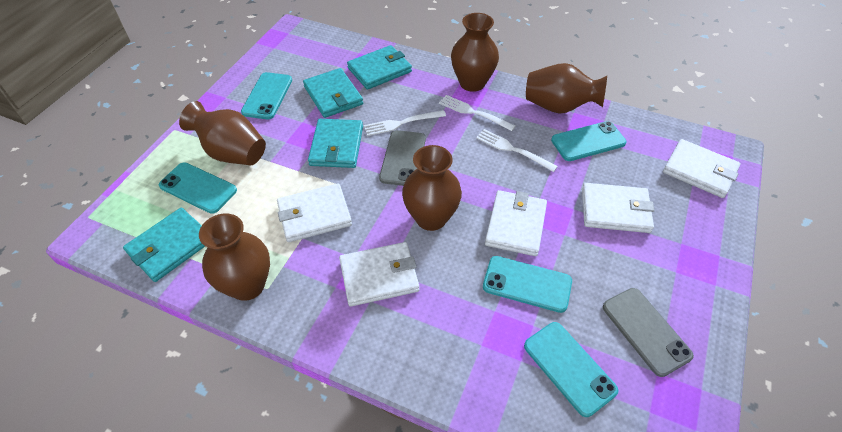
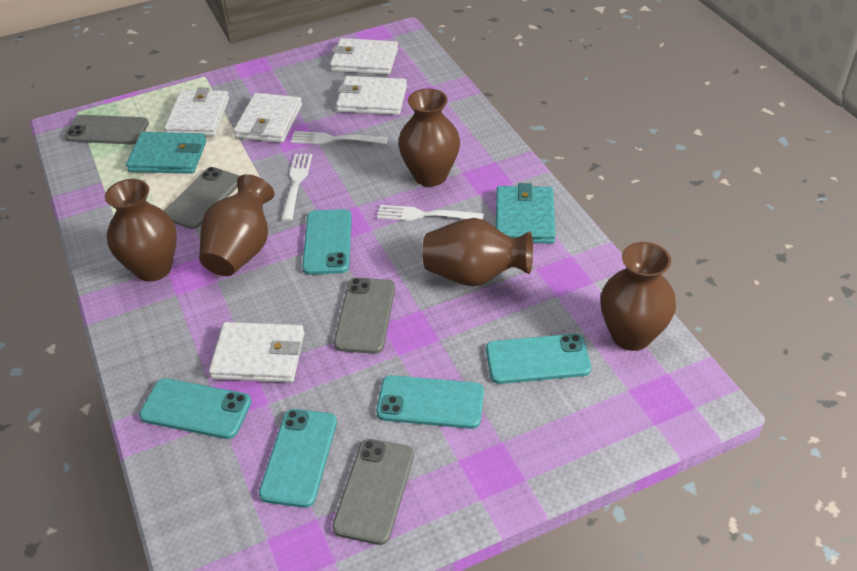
grey phone: 2 -> 4
turquoise wallet: 4 -> 2

